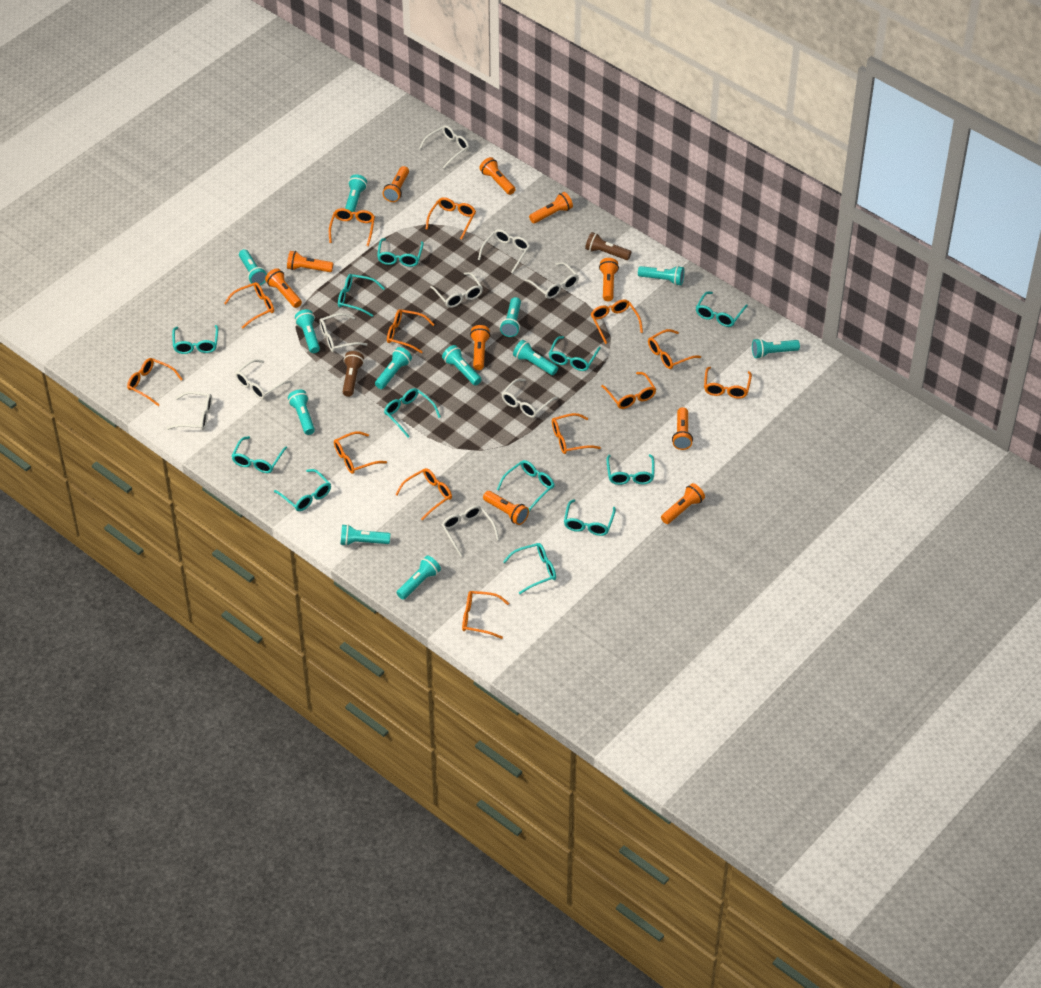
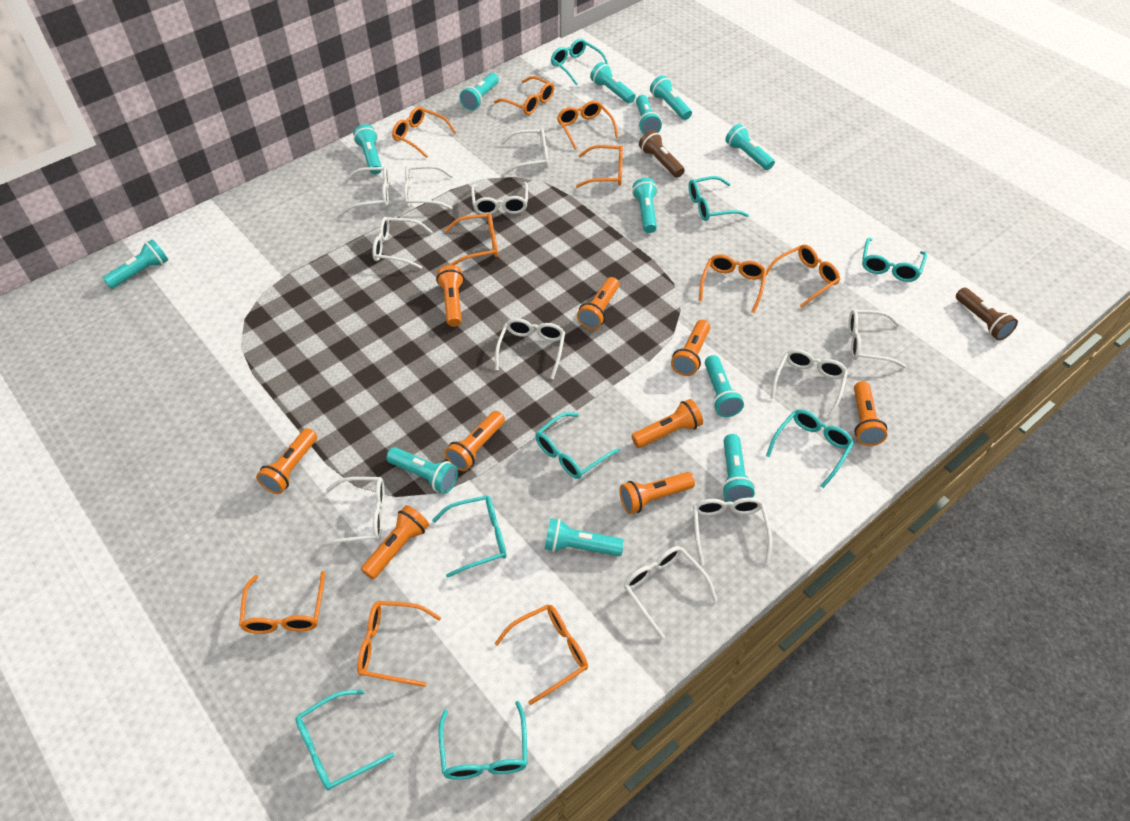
orange flashlight: 10 -> 9
orange glasses: 13 -> 10
turquoise glasses: 12 -> 8
white glasses: 9 -> 11

